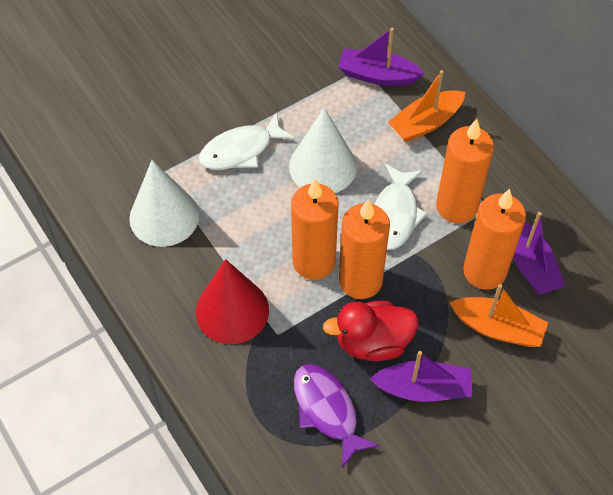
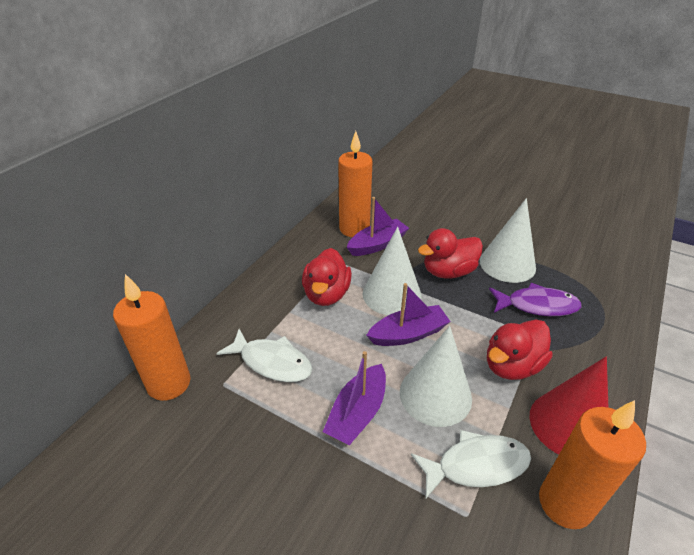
orange boat: 2 -> 0
orange candle: 4 -> 3
red duck: 1 -> 3
white cone: 2 -> 3

